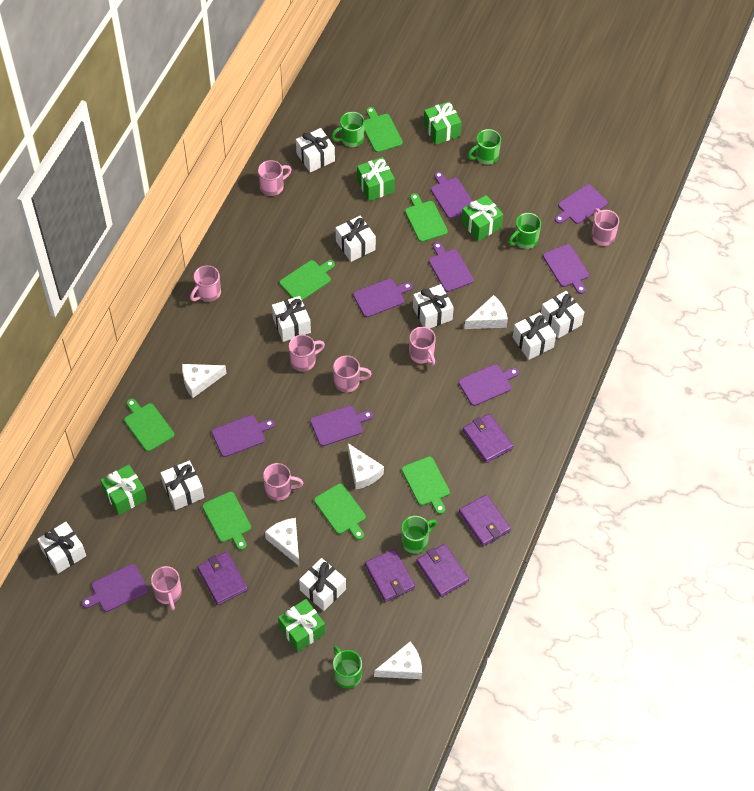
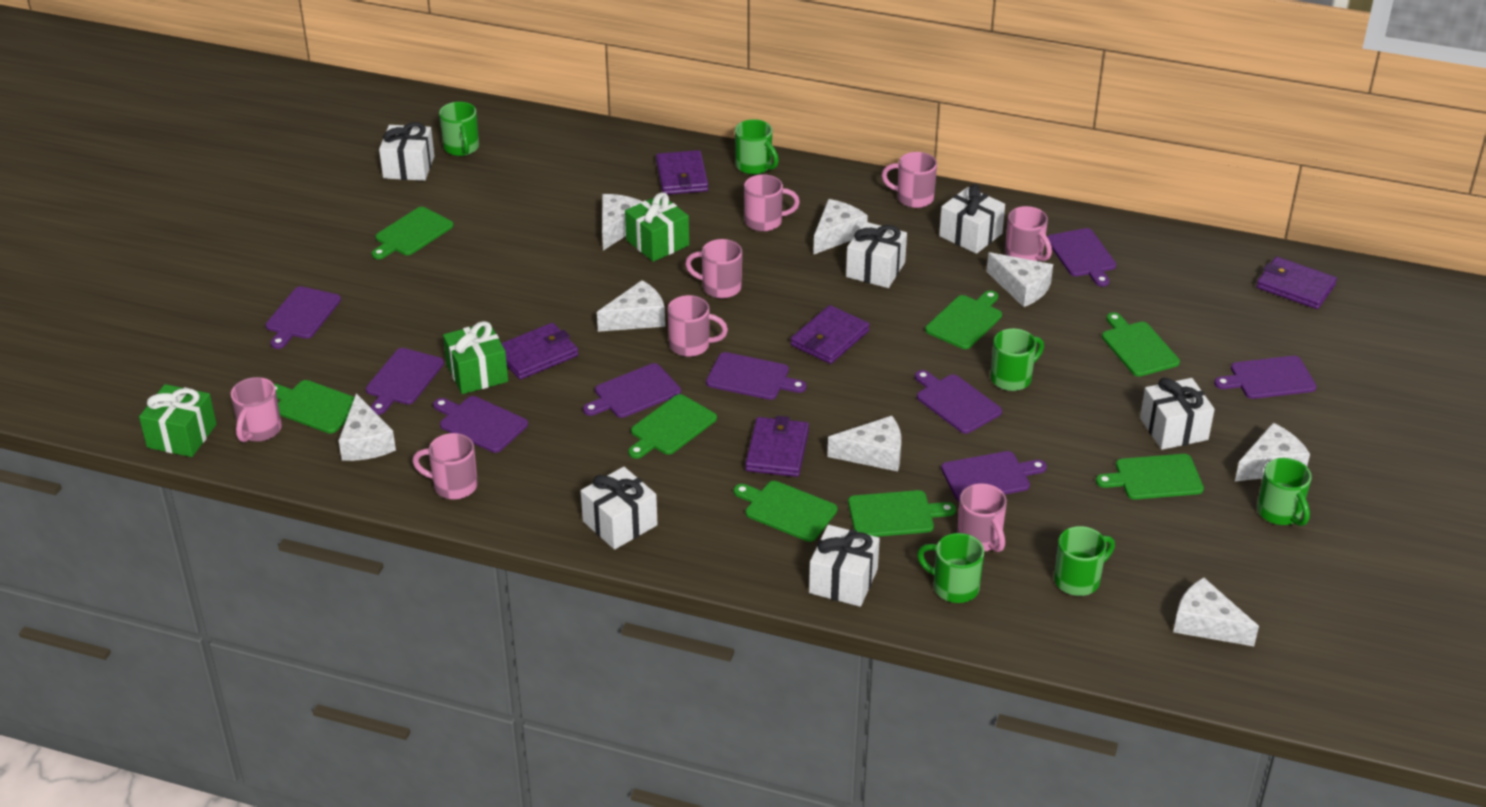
green cutting board: 7 -> 8
green gift: 5 -> 3
green mug: 5 -> 6
white cheese: 5 -> 8
white gift: 9 -> 6

